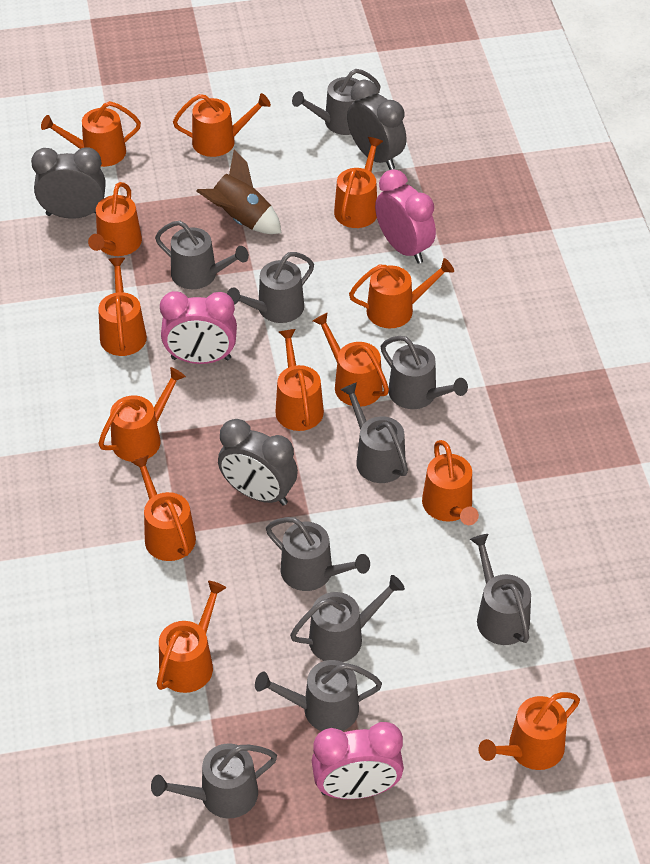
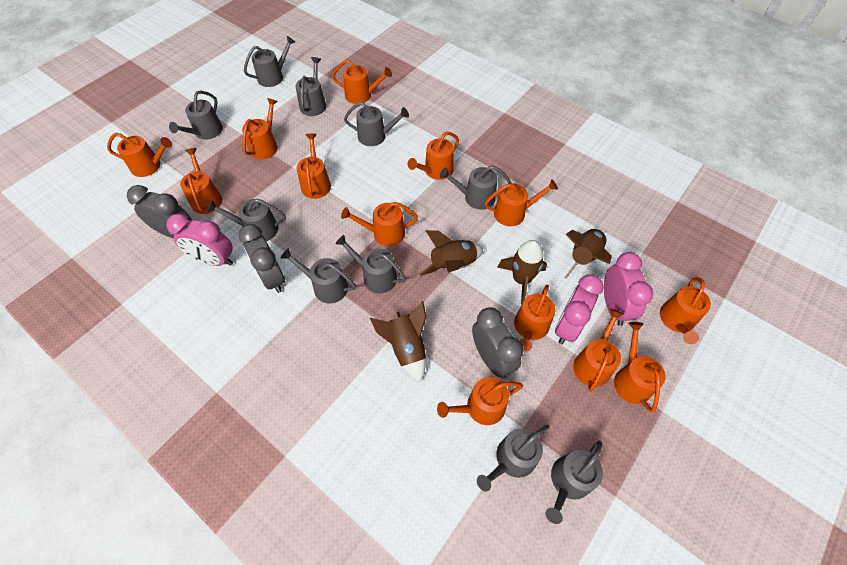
brown rocket: 1 -> 4

